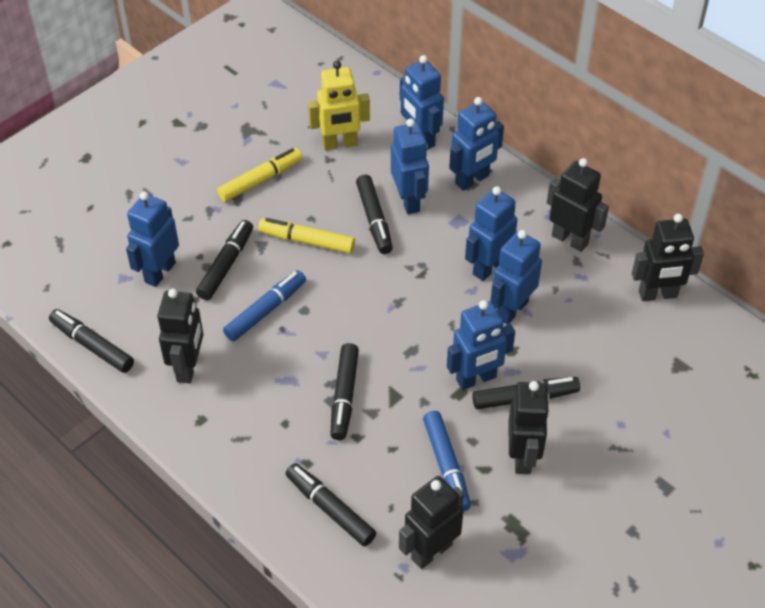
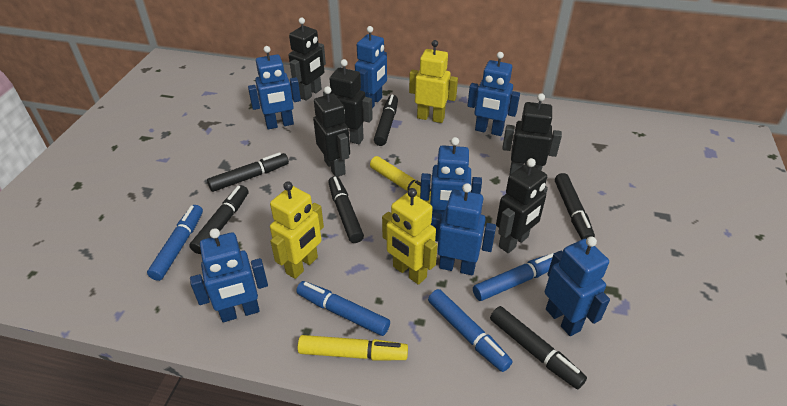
blue marker: 2 -> 4
yellow robot: 1 -> 3

